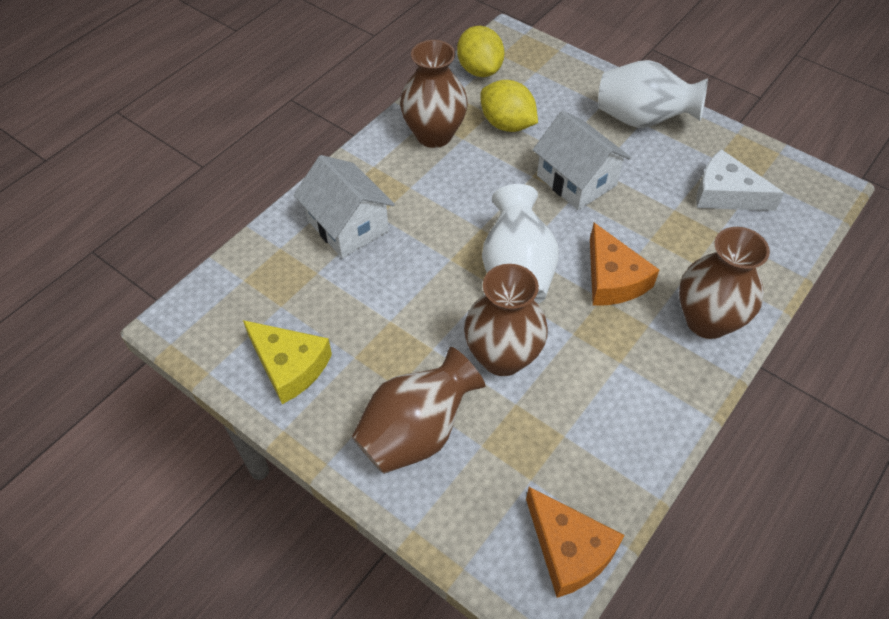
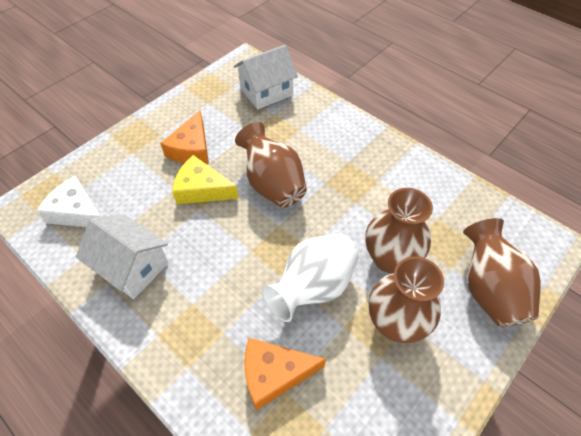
white vase: 2 -> 1
yellow lemon: 2 -> 0

